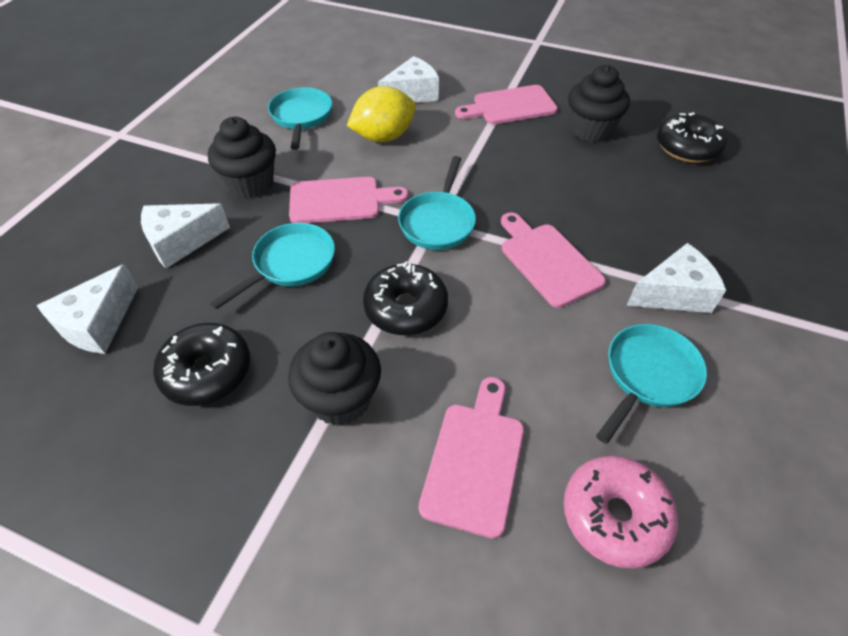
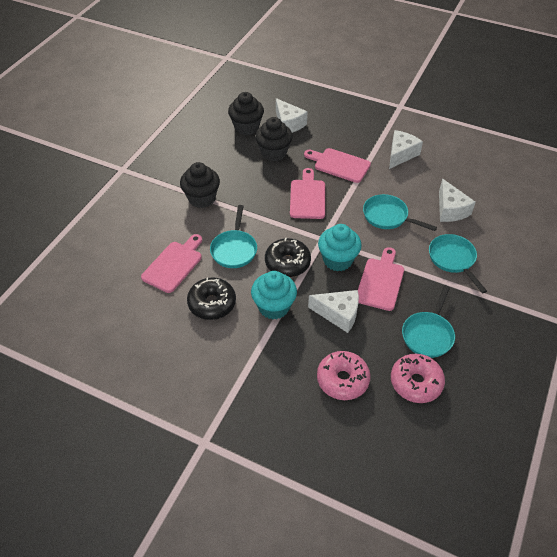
black donut: 3 -> 2
pink donut: 1 -> 2
turquoise cupcake: 0 -> 2
yellow lemon: 1 -> 0

